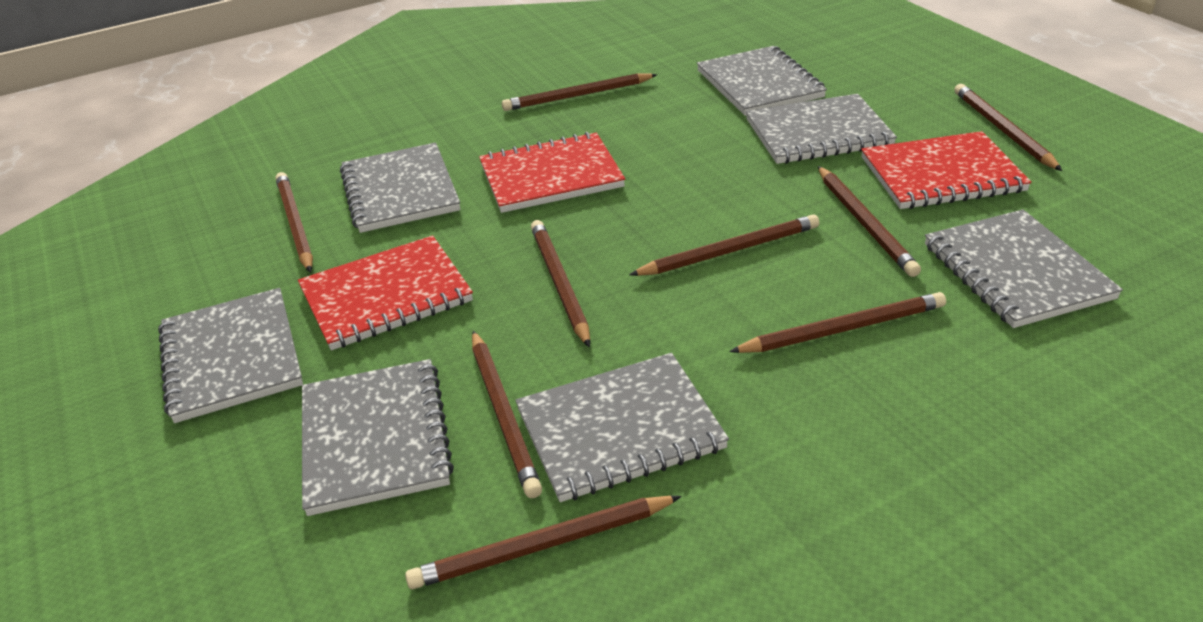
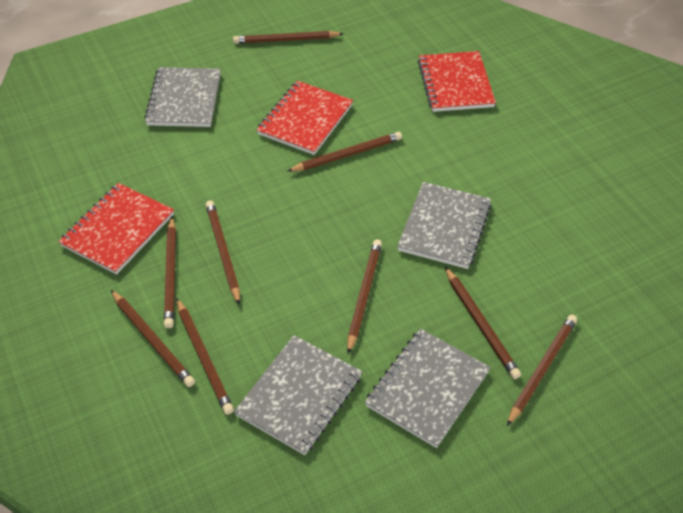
grey notebook: 7 -> 4

